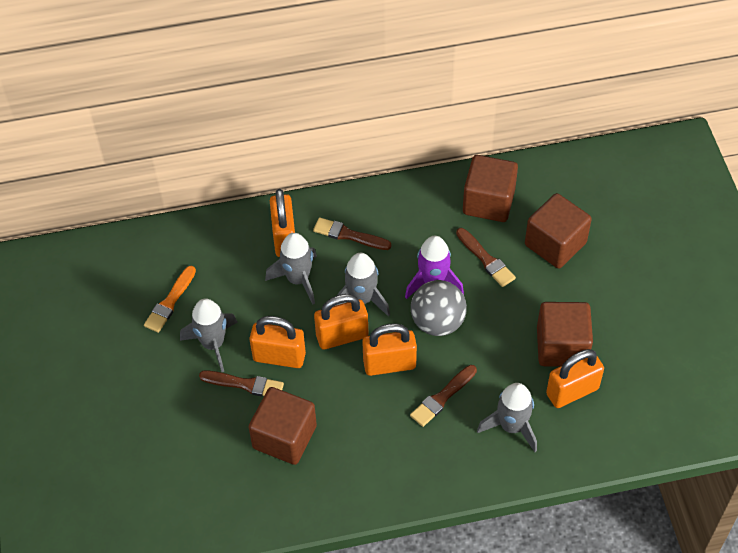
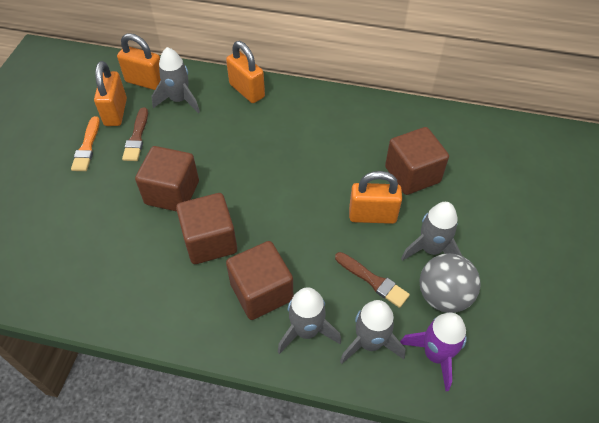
brown brush: 4 -> 2
orange padlock: 5 -> 4

